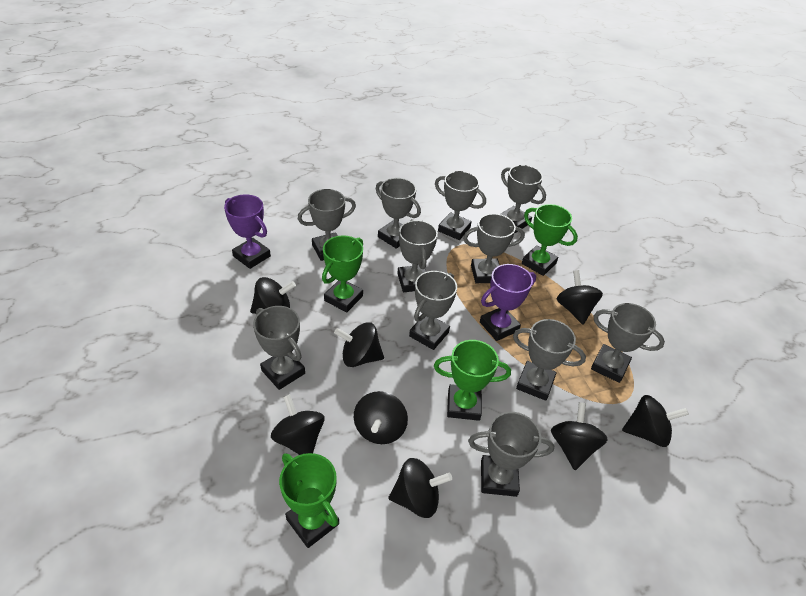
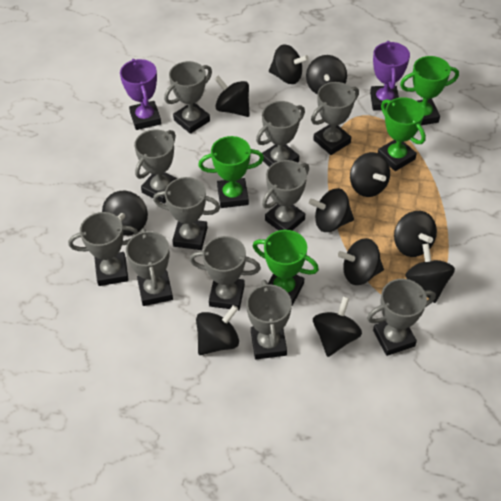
black spinning top: 8 -> 11

